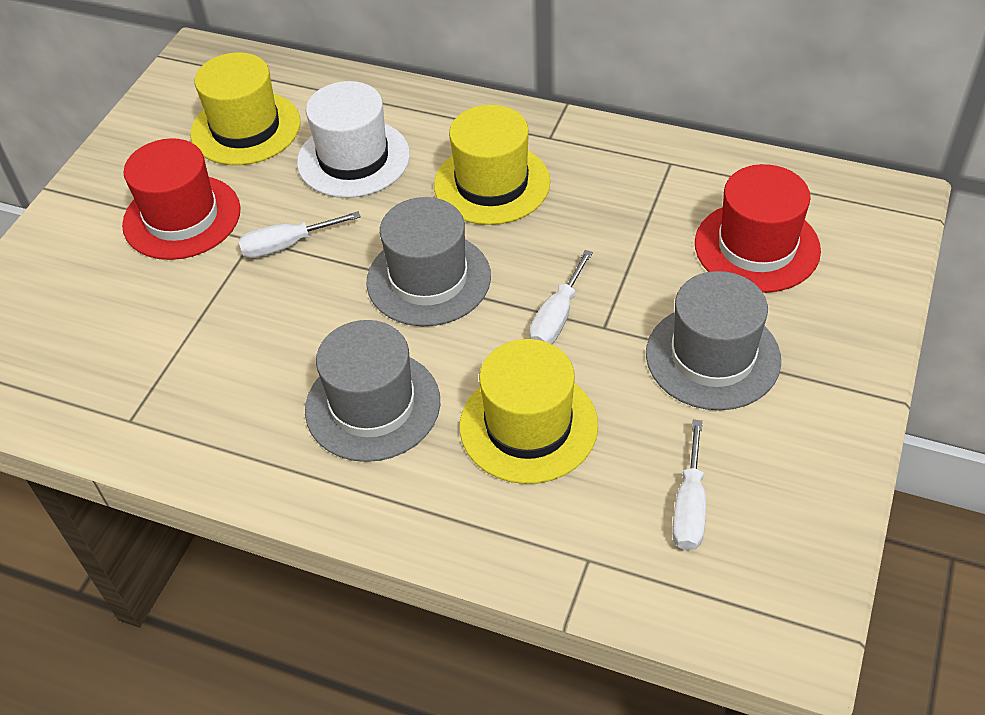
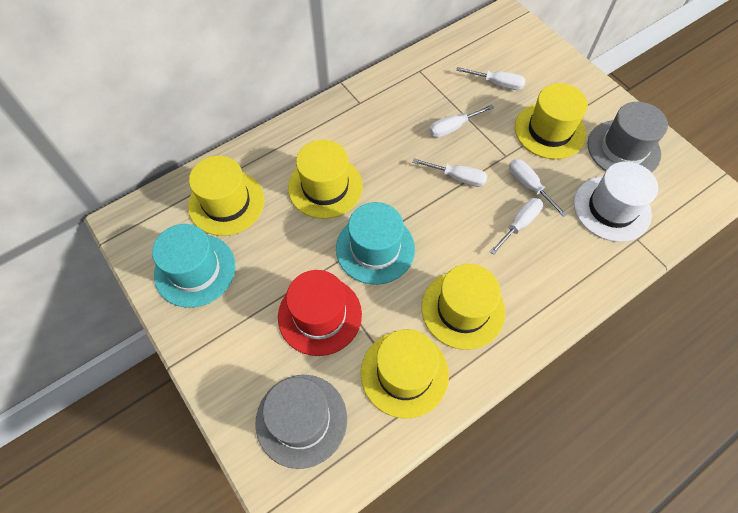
grey hat: 3 -> 2
red hat: 2 -> 1
turquoise hat: 0 -> 2
white screwdriver: 3 -> 5
yellow hat: 3 -> 5

